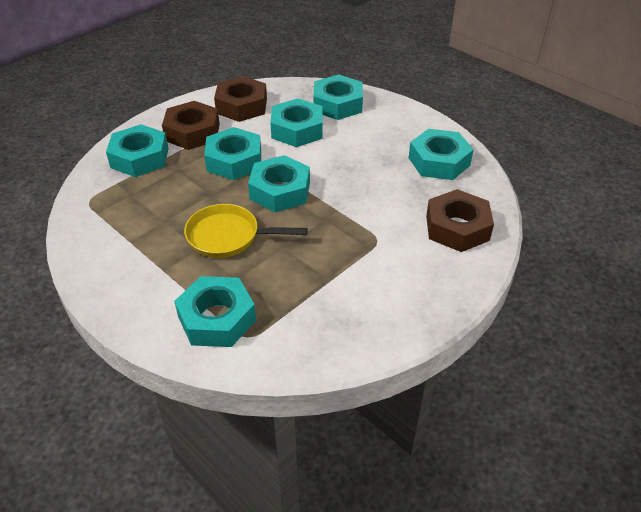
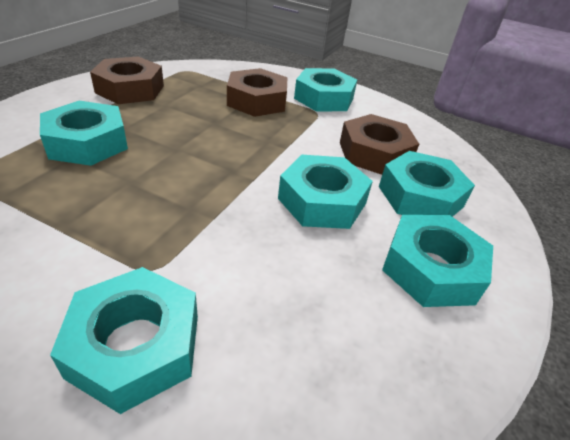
turquoise nut: 7 -> 6
yellow pan: 1 -> 0

